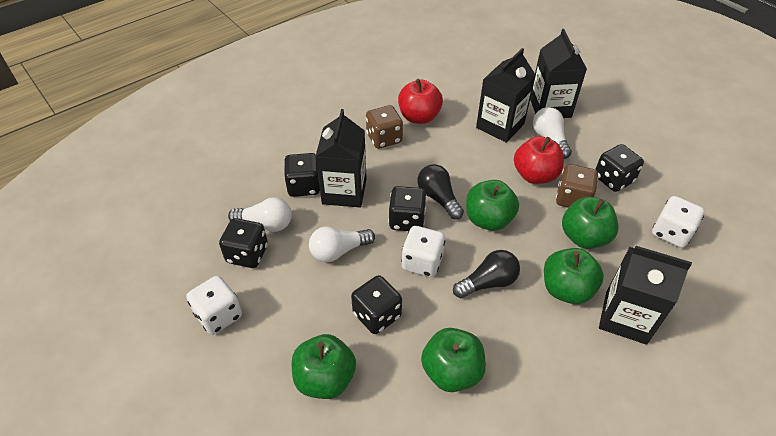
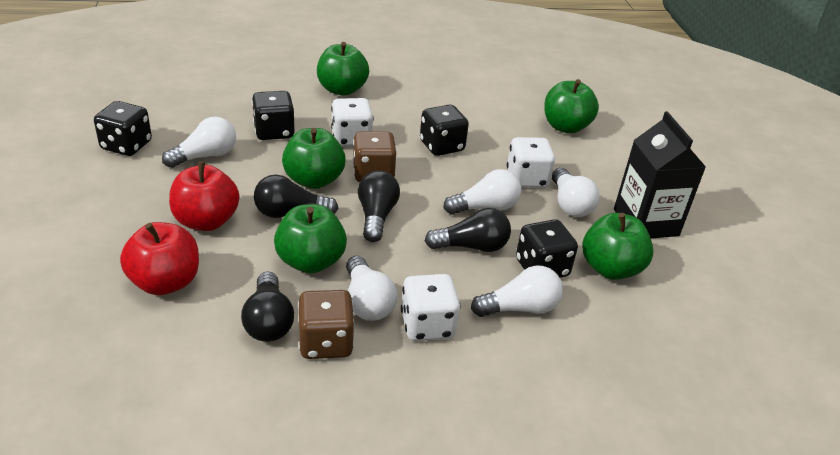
black carton: 4 -> 1
black dice: 5 -> 4
black light bulb: 2 -> 4
white light bulb: 3 -> 5

